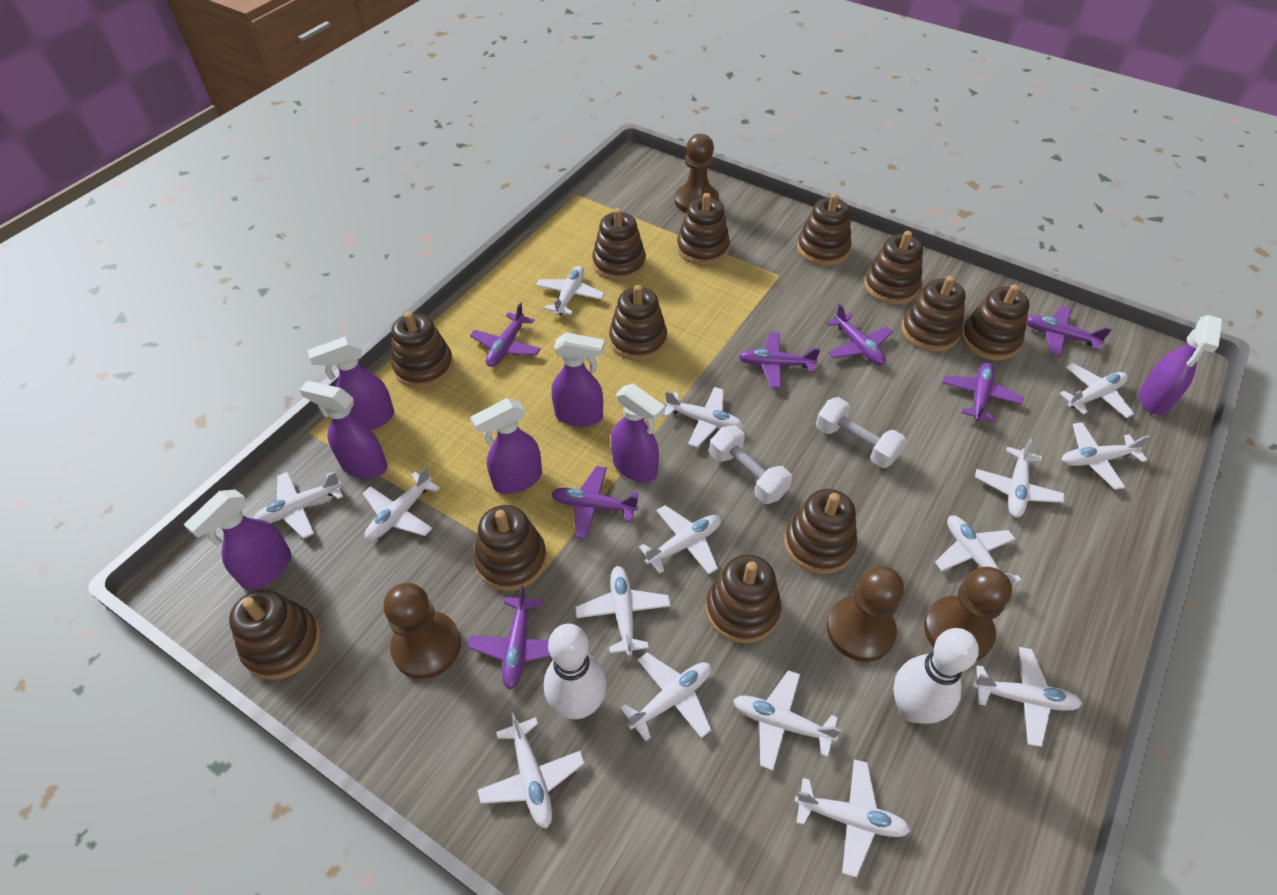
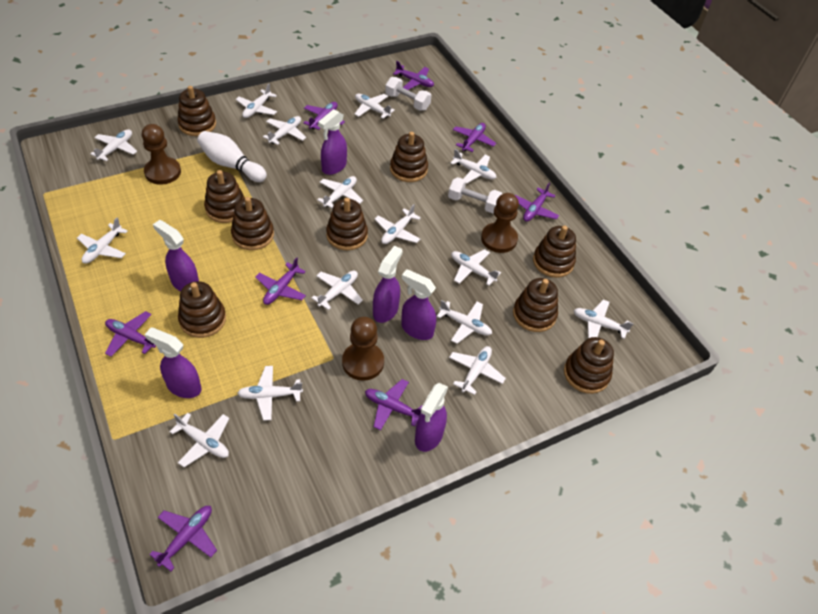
brown pawn: 4 -> 3
brown stacking toy: 12 -> 9
purple plane: 7 -> 8
purple spray bottle: 7 -> 6
white bowling pin: 2 -> 1

